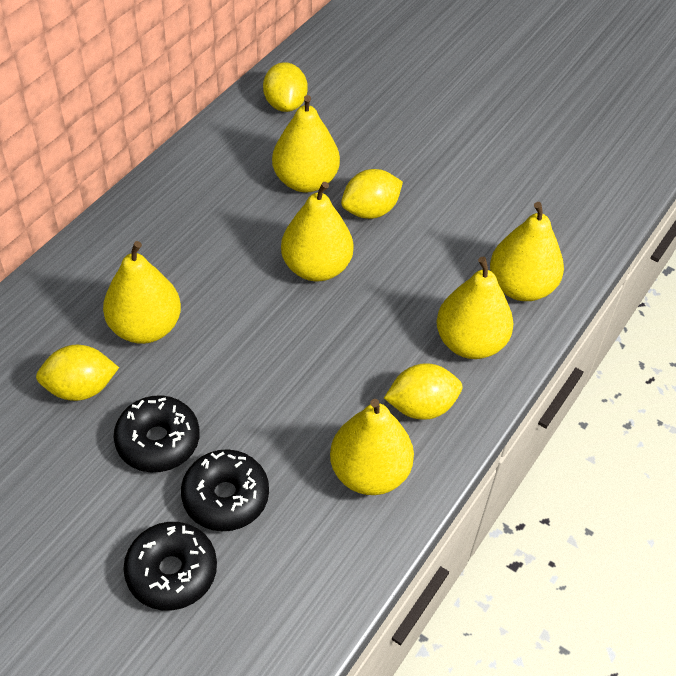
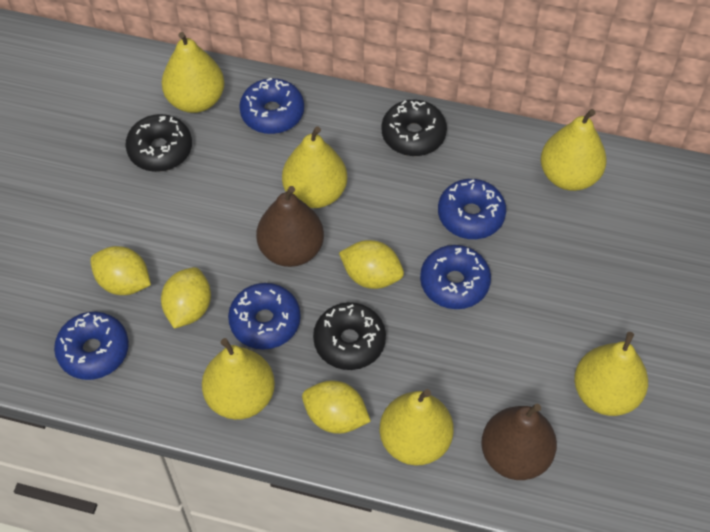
blue donut: 0 -> 5
brown pear: 0 -> 2

